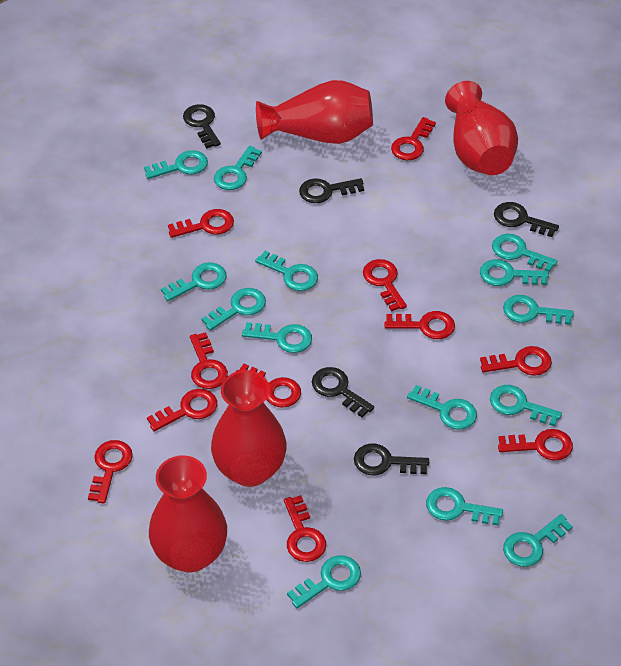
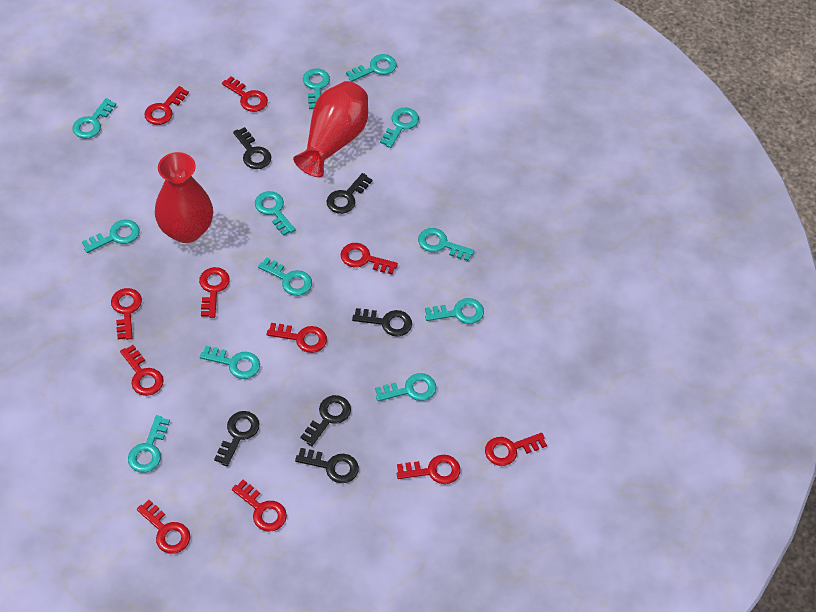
black key: 5 -> 6
red vase: 4 -> 2
turquoise key: 14 -> 12

